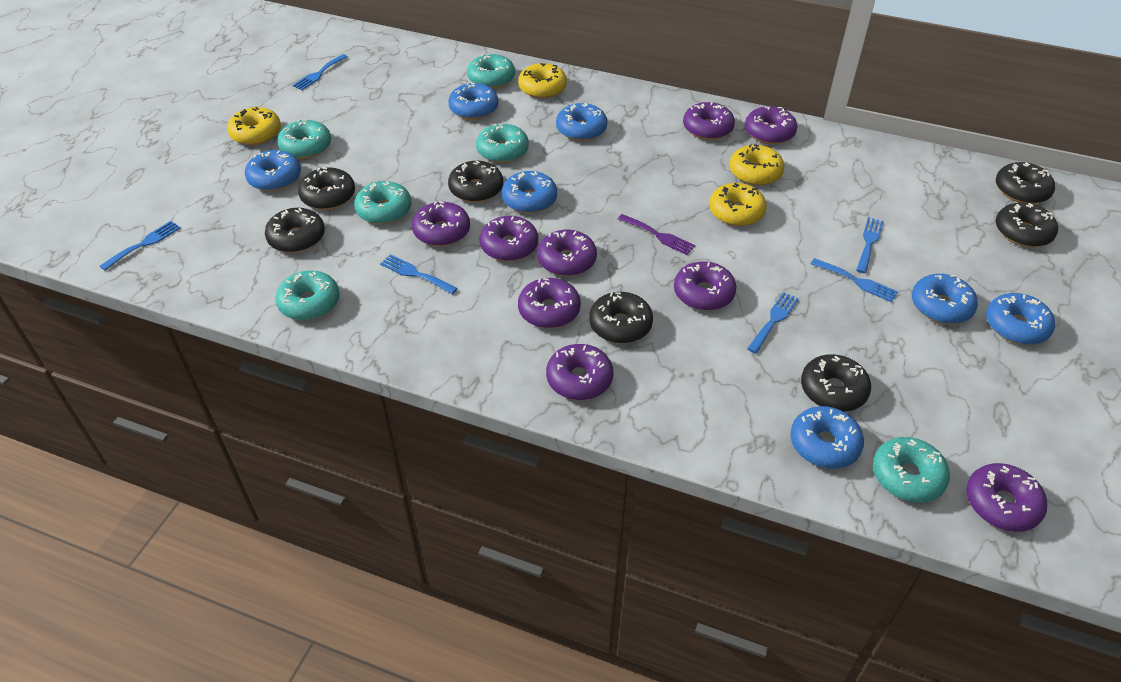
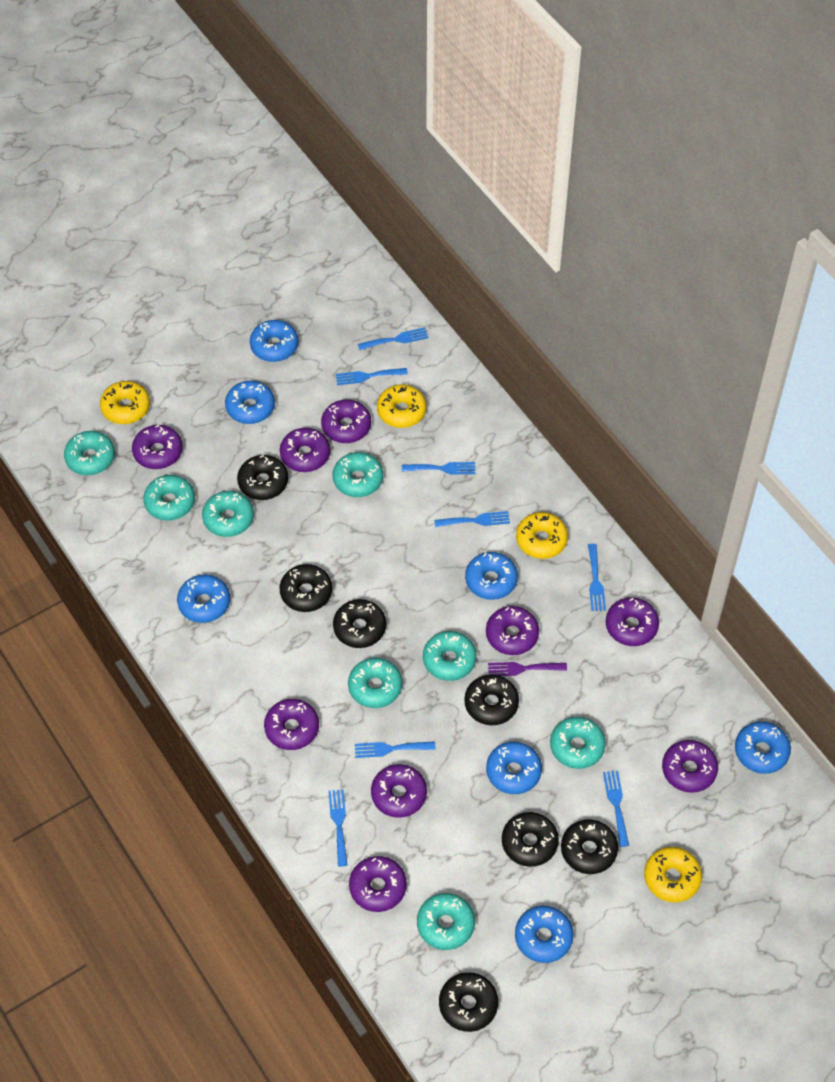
blue fork: 6 -> 8
turquoise donut: 6 -> 8

